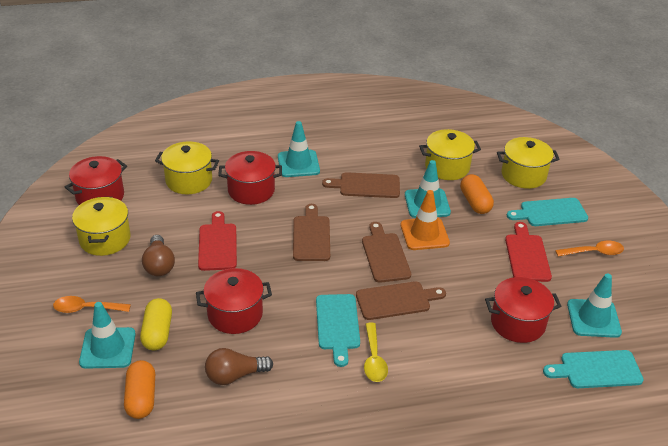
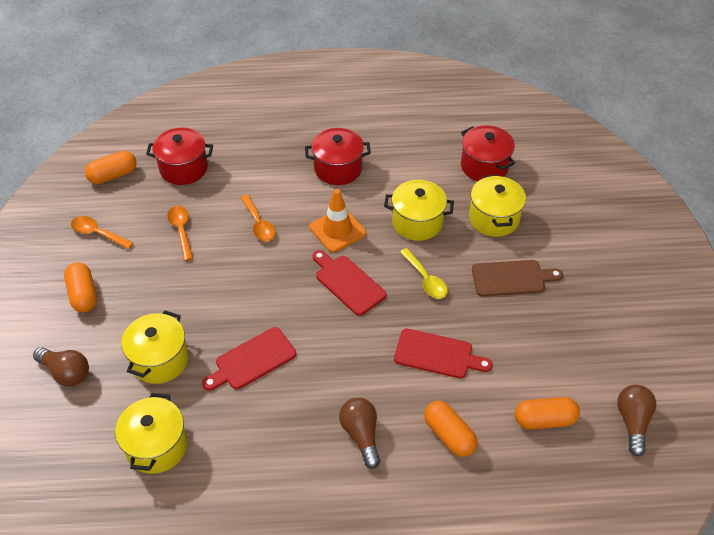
brown cutting board: 4 -> 1
brown light bulb: 2 -> 3
orange capsule: 2 -> 4
orange spoon: 2 -> 3
red cutting board: 2 -> 3
red pot: 4 -> 3
turquoise cutting board: 3 -> 0
turquoise traffic cone: 4 -> 0
yellow capsule: 1 -> 0

